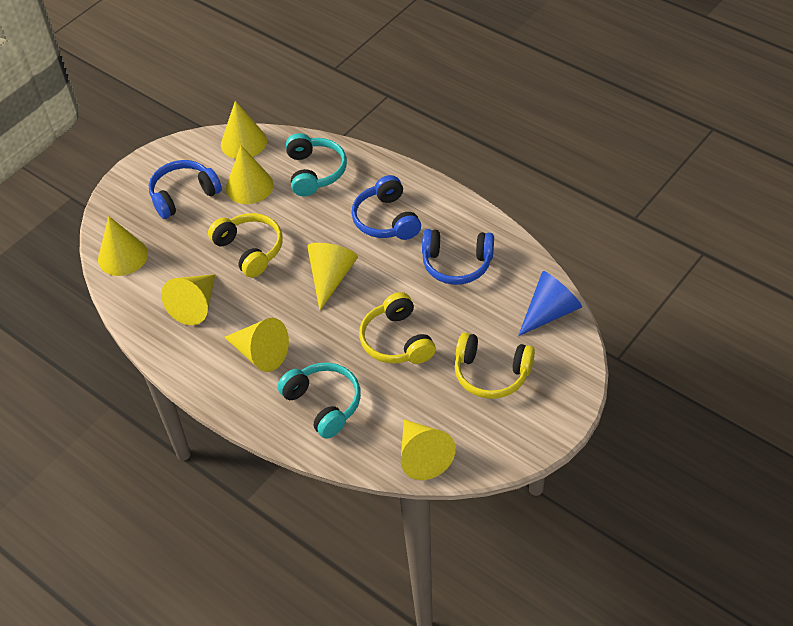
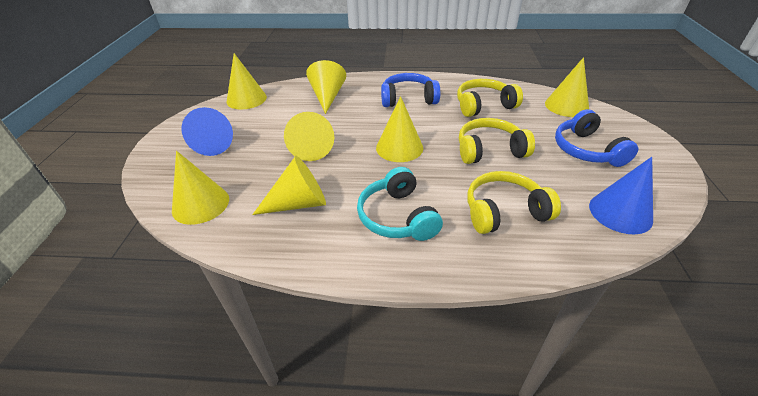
blue cone: 1 -> 2
blue headphones: 3 -> 2
turquoise headphones: 2 -> 1

